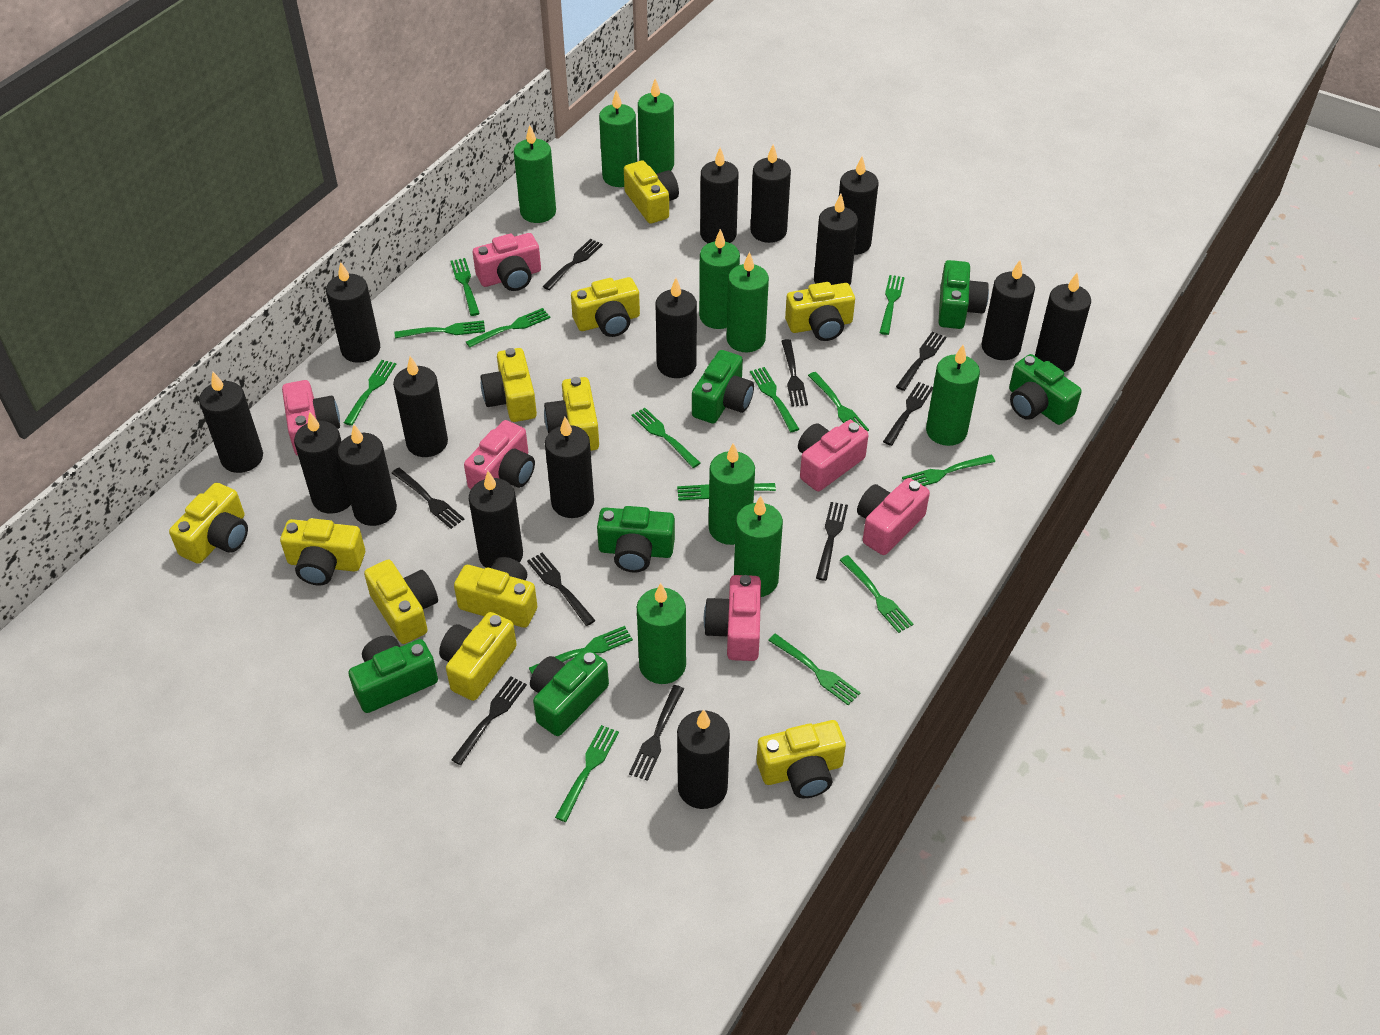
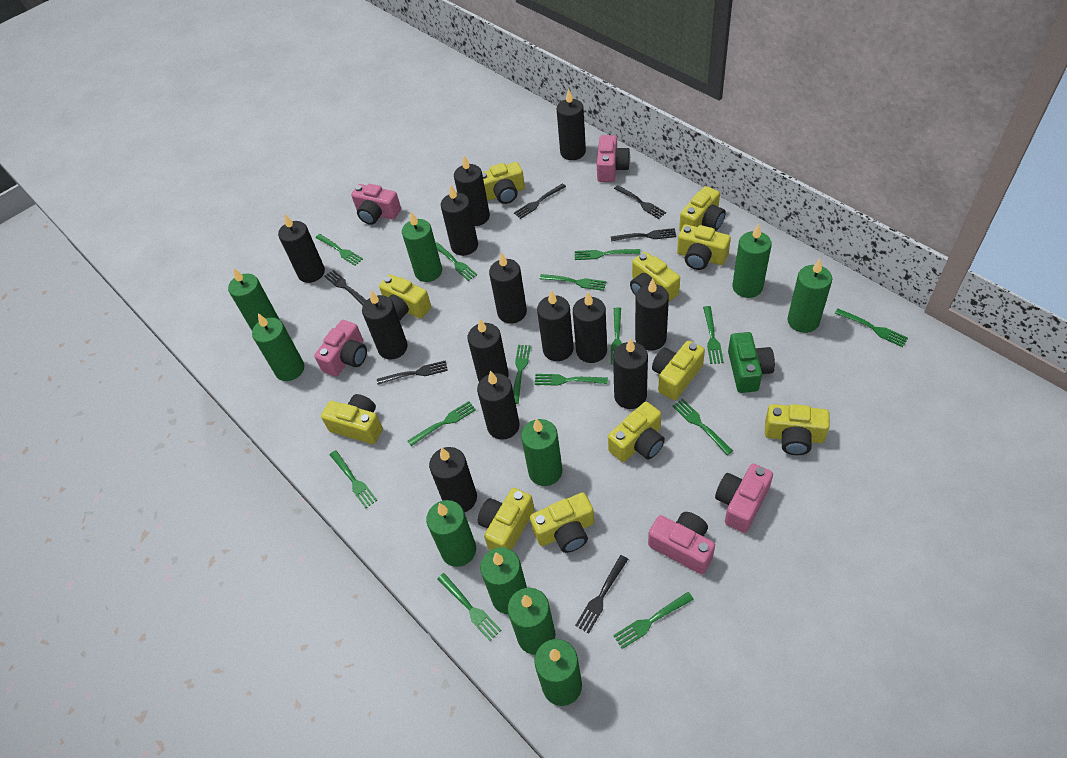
black candle: 15 -> 13
black fork: 9 -> 6
green camera: 6 -> 1
green candle: 9 -> 10
pink camera: 6 -> 5

